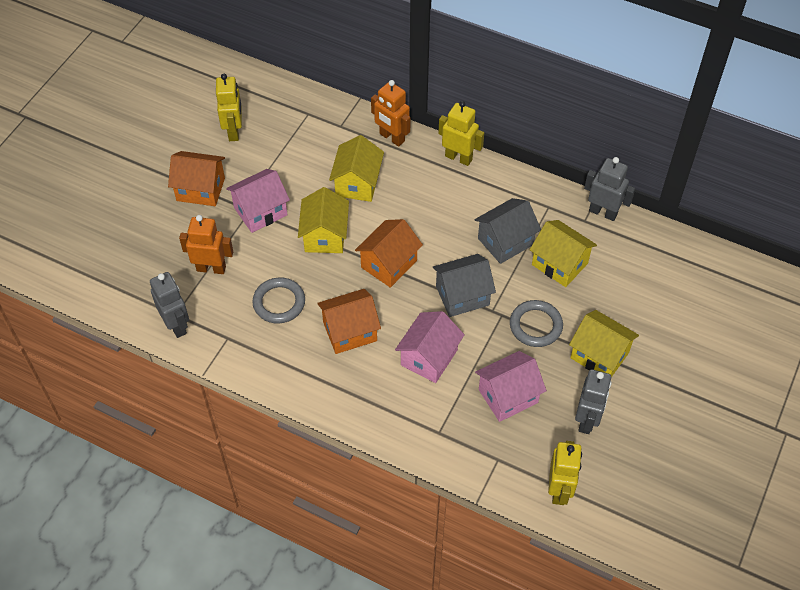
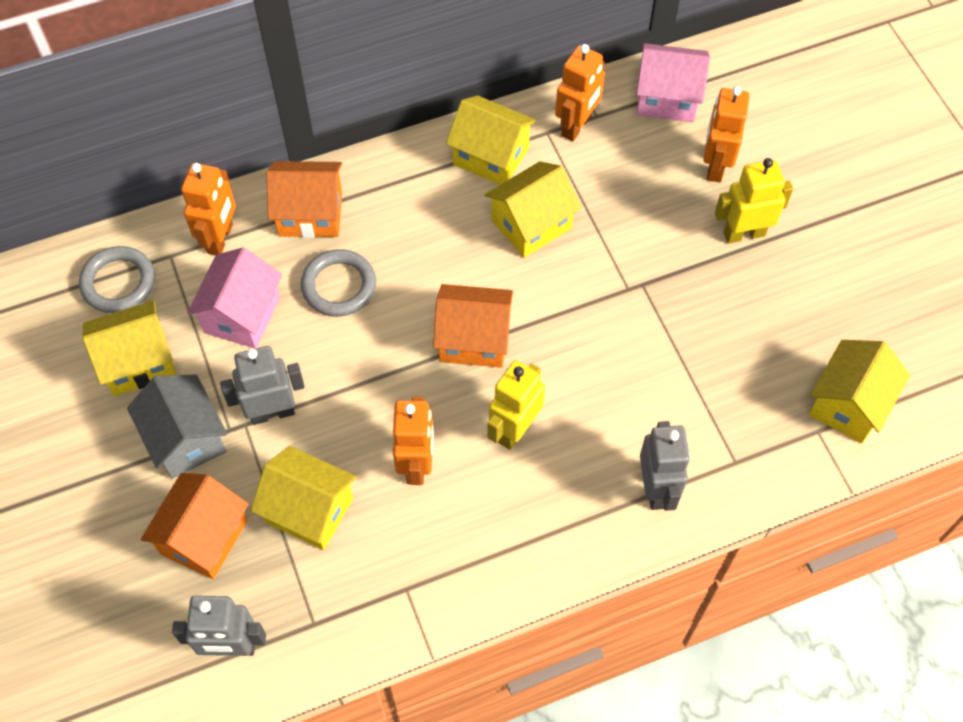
grey house: 2 -> 1
orange robot: 2 -> 4
pink house: 3 -> 2
yellow house: 4 -> 5
yellow robot: 3 -> 2

